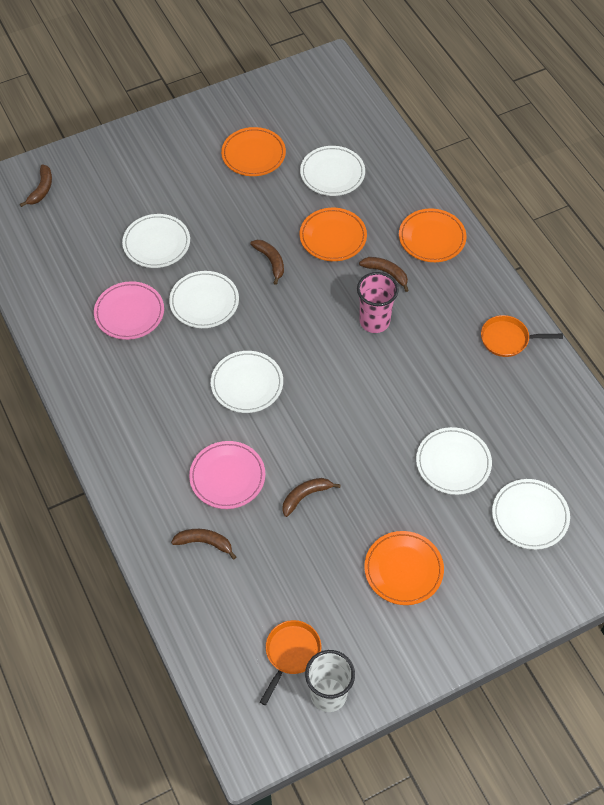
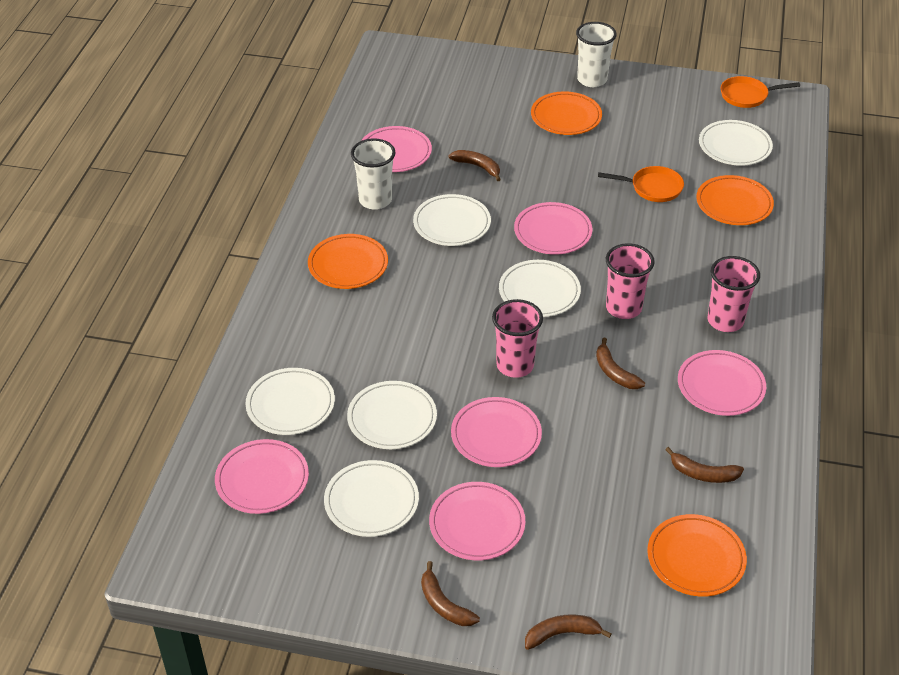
pink cup: 1 -> 3
pink plate: 2 -> 6
white cup: 1 -> 2

